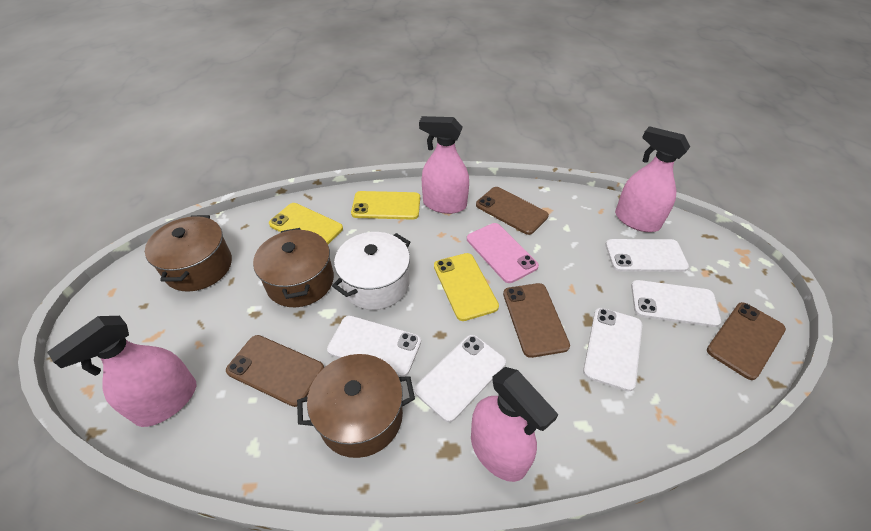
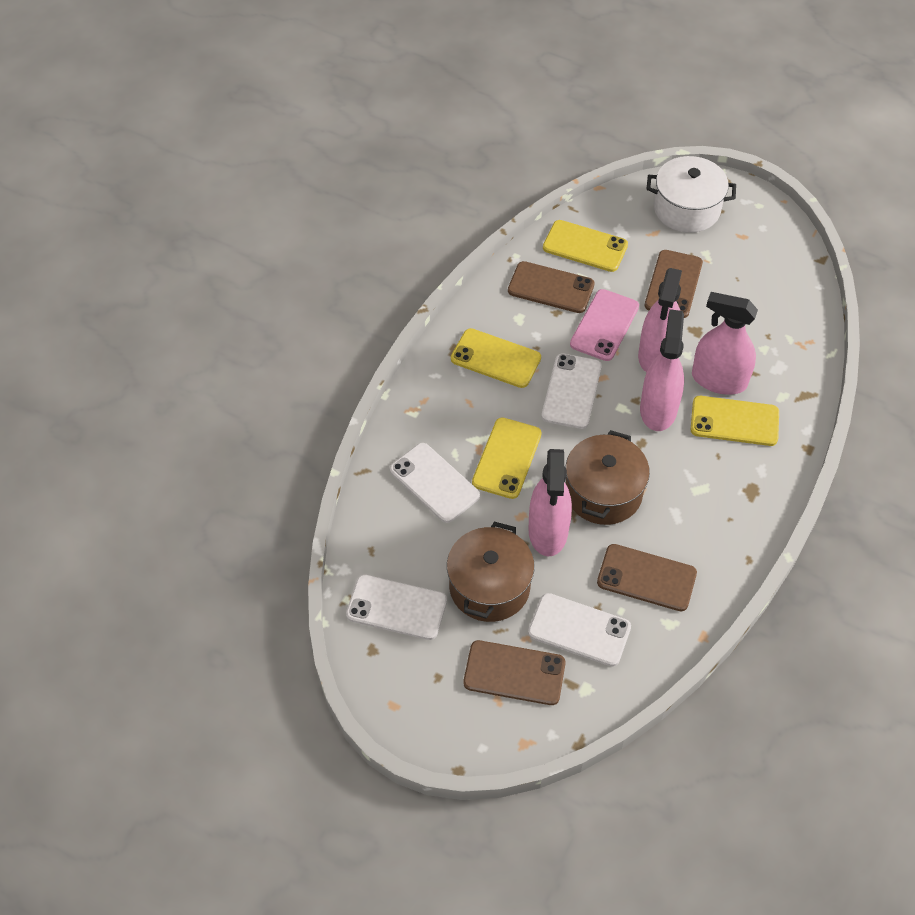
brown pot: 3 -> 2
white phone: 5 -> 4
yellow phone: 3 -> 4

